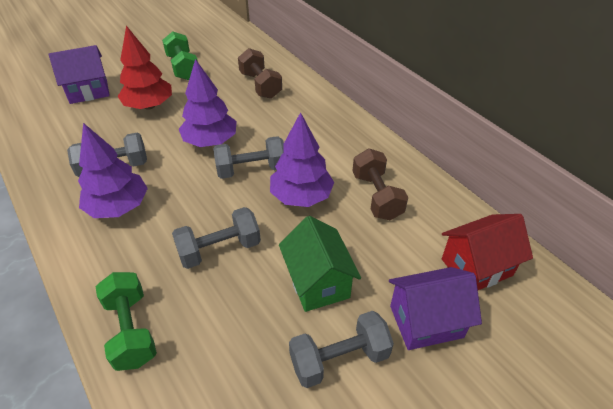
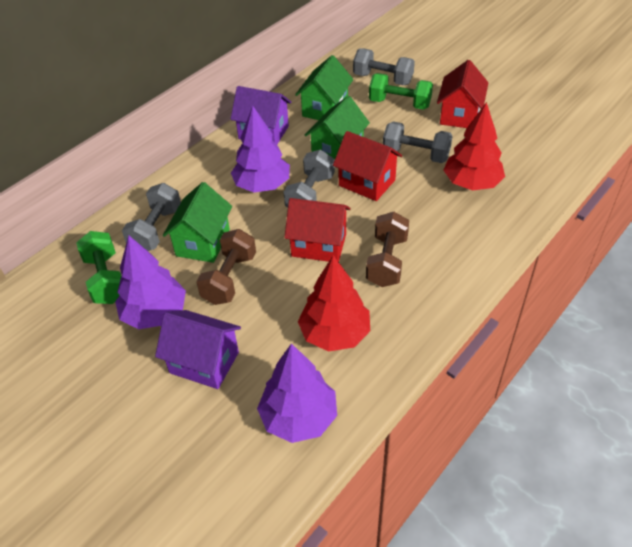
green house: 1 -> 3
red house: 1 -> 3
red tree: 1 -> 2

